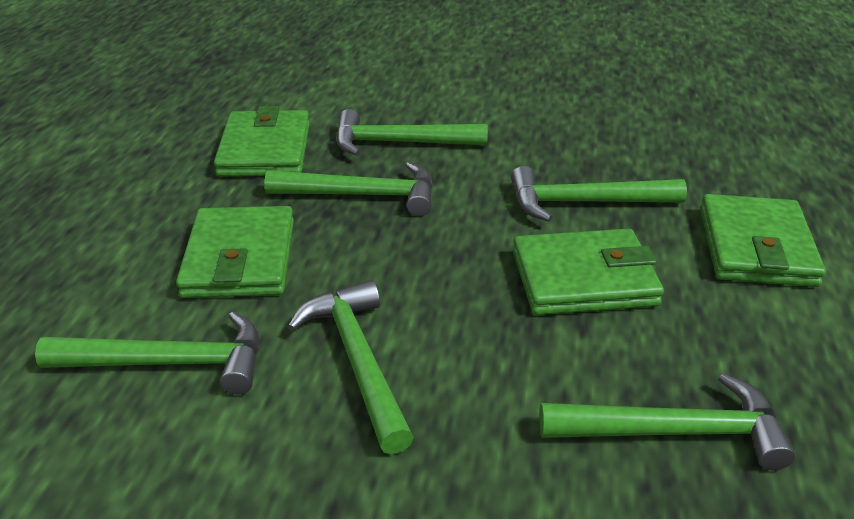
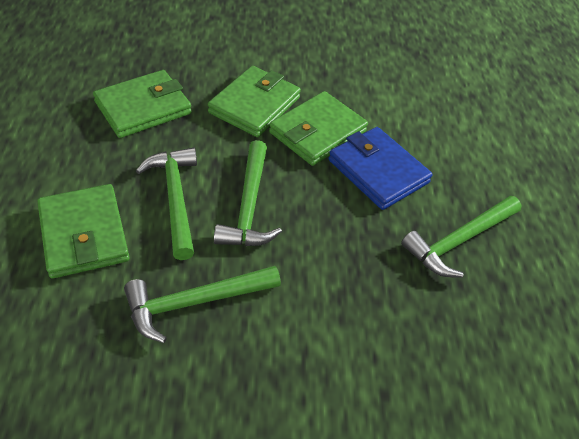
blue wallet: 0 -> 1
green hammer: 6 -> 4

